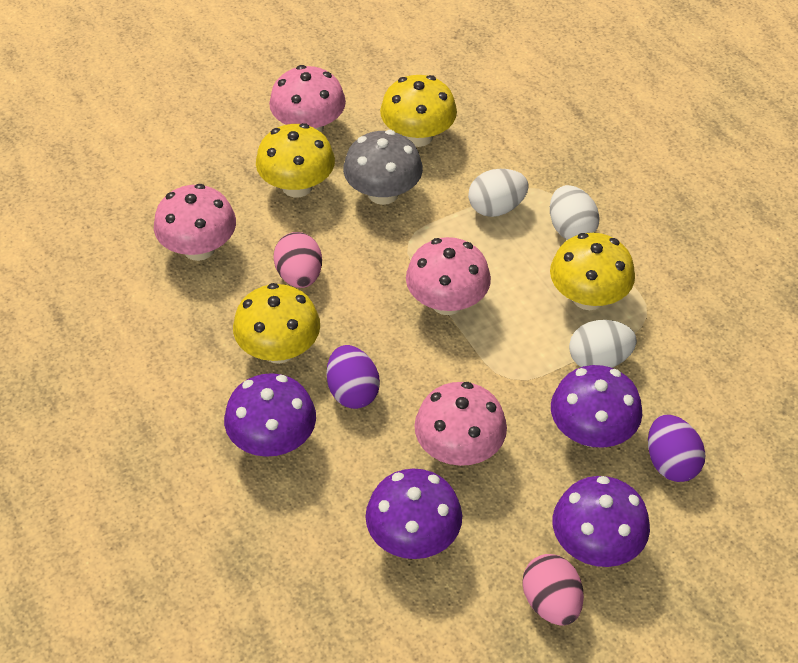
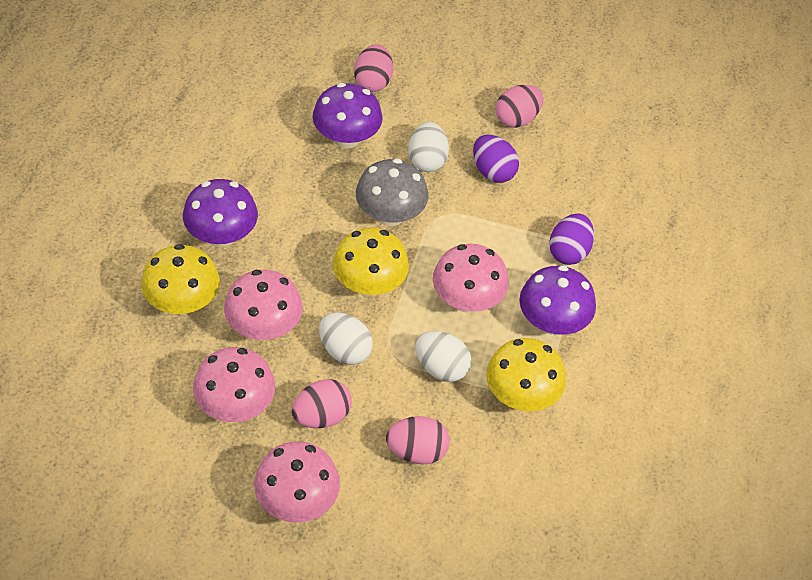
pink egg: 2 -> 4
purple mushroom: 4 -> 3
yellow mushroom: 4 -> 3

